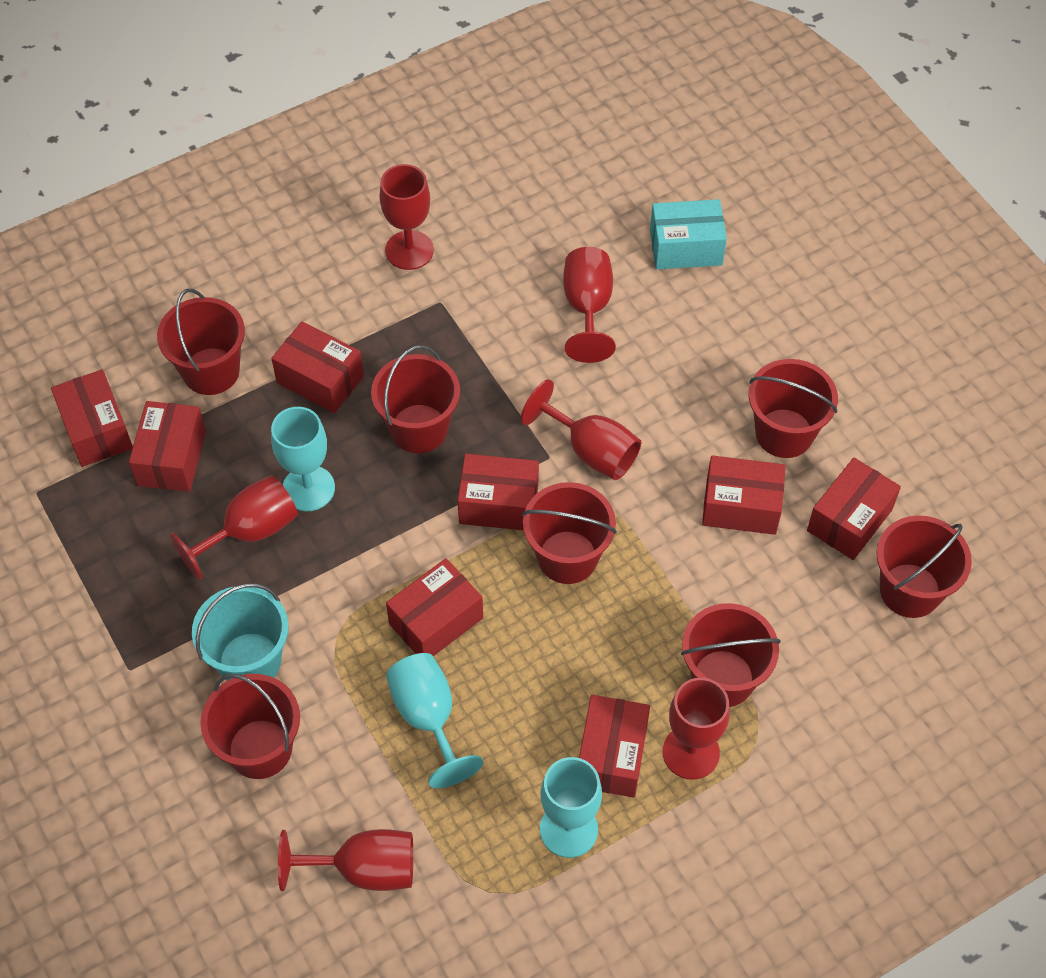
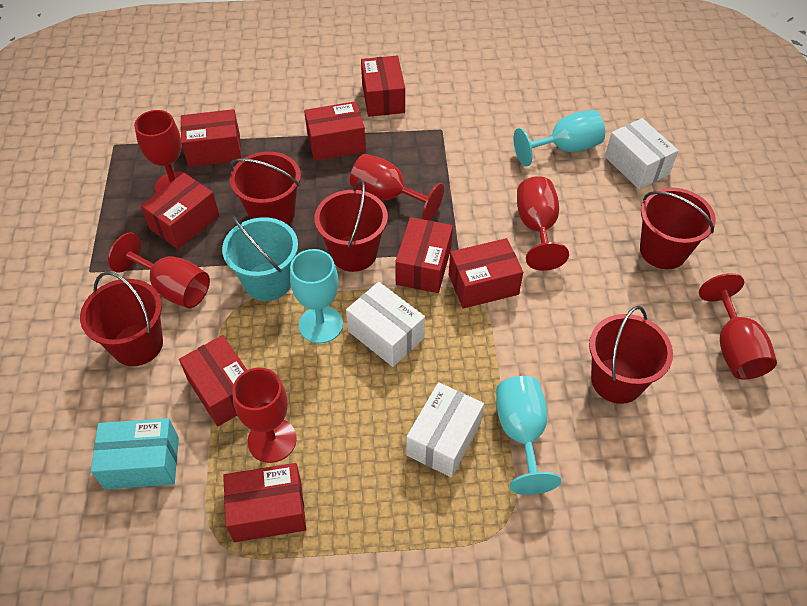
red bucket: 7 -> 5
white box: 0 -> 3

